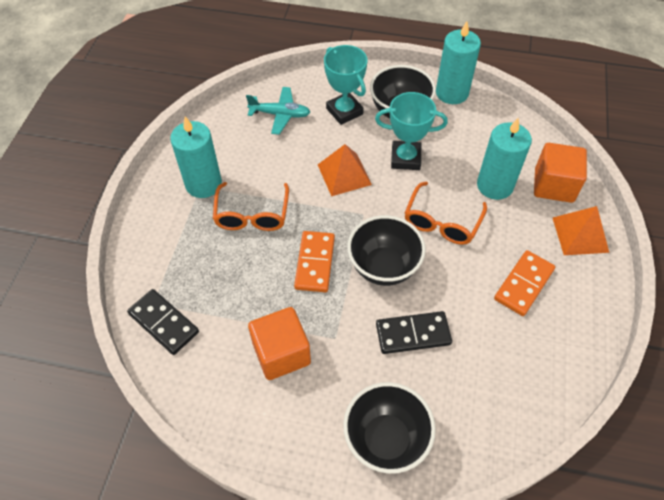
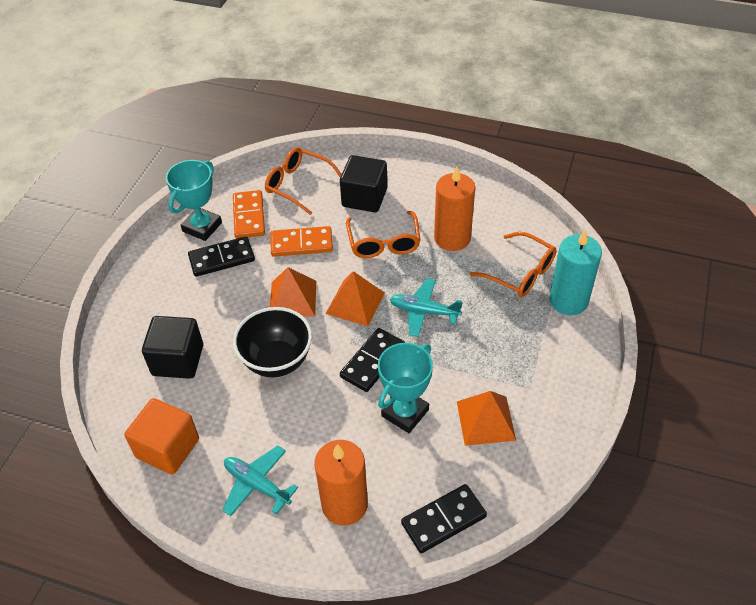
black bowl: 3 -> 1
black cube: 0 -> 2
black domino: 2 -> 3
orange candle: 0 -> 2
orange cube: 2 -> 1
orange glasses: 2 -> 3
orange pyramid: 2 -> 3
turquoise candle: 3 -> 1
turquoise plane: 1 -> 2

